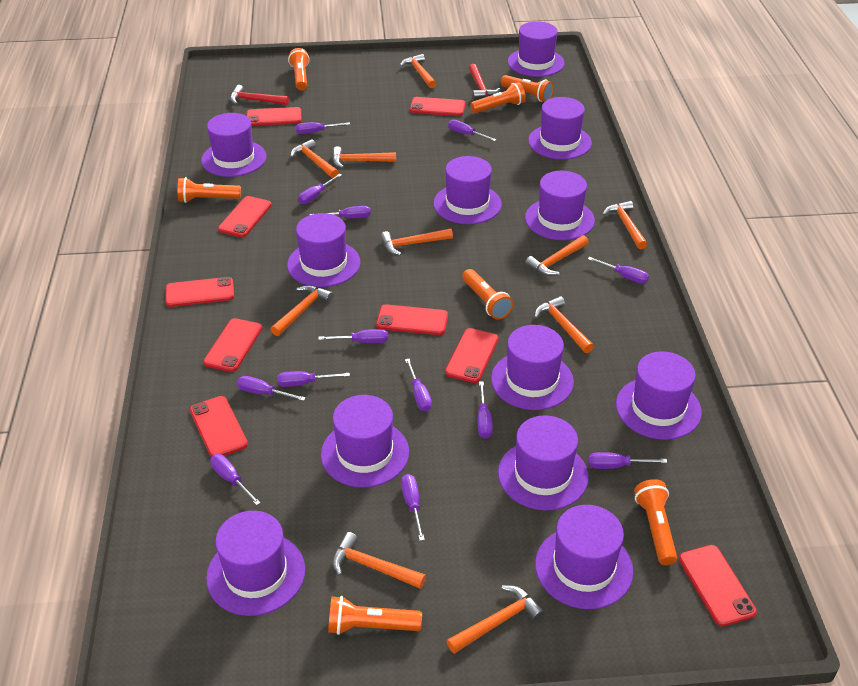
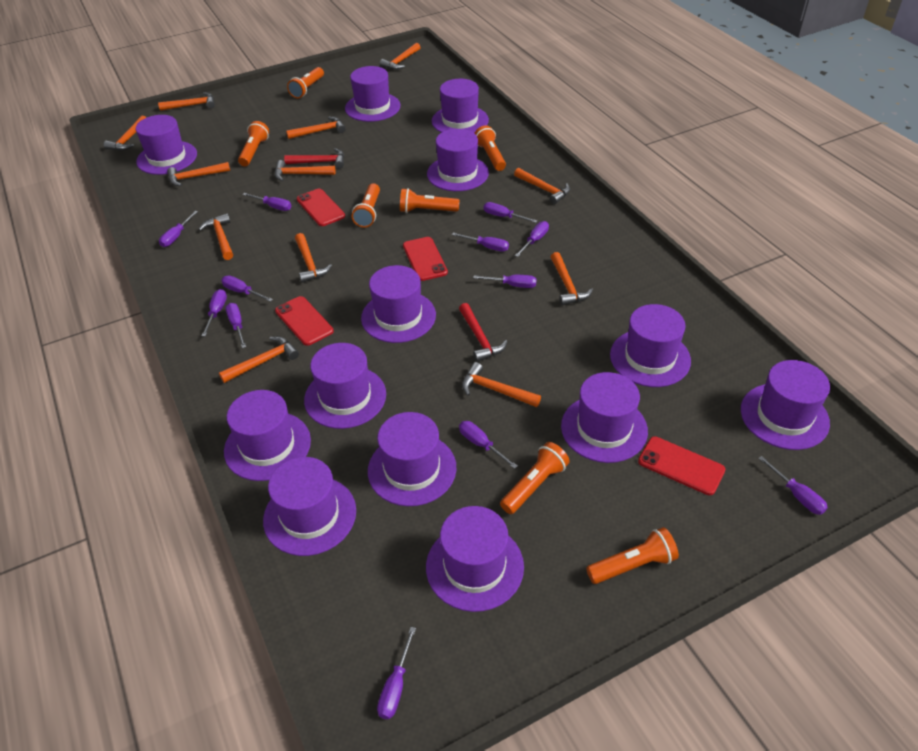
orange hammer: 10 -> 12
purple hat: 12 -> 13
purple screwdriver: 13 -> 12
red phone: 9 -> 4

